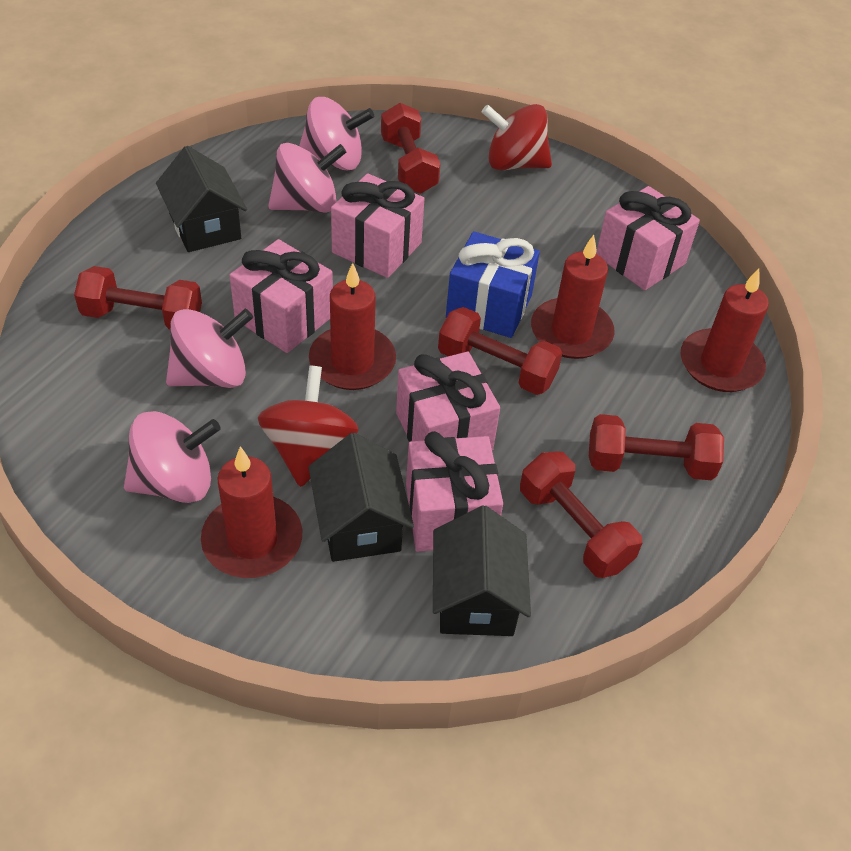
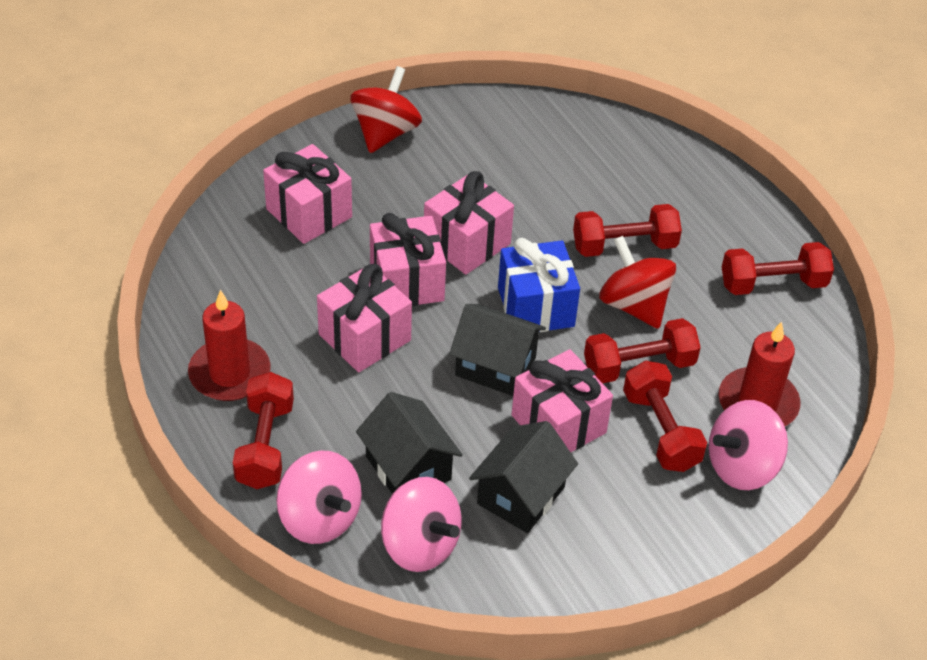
pink spinning top: 4 -> 3
red candle: 4 -> 2

